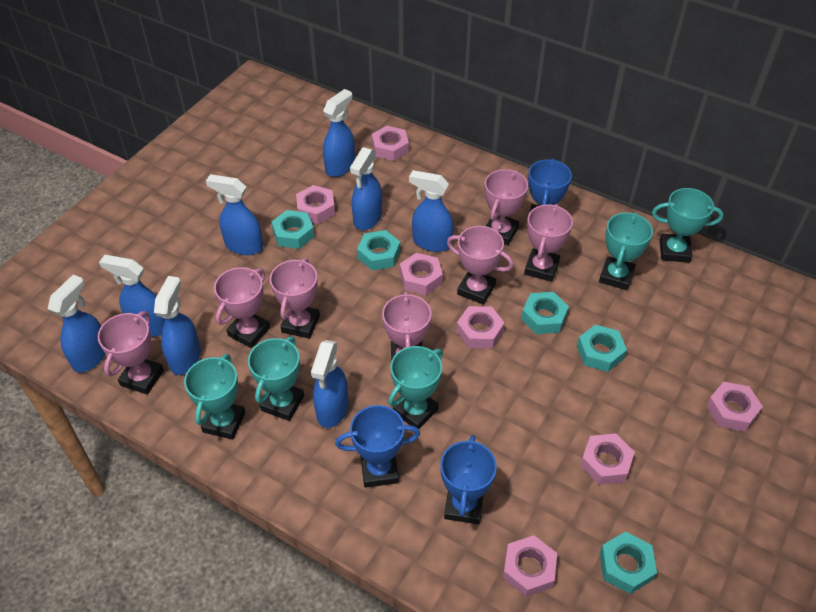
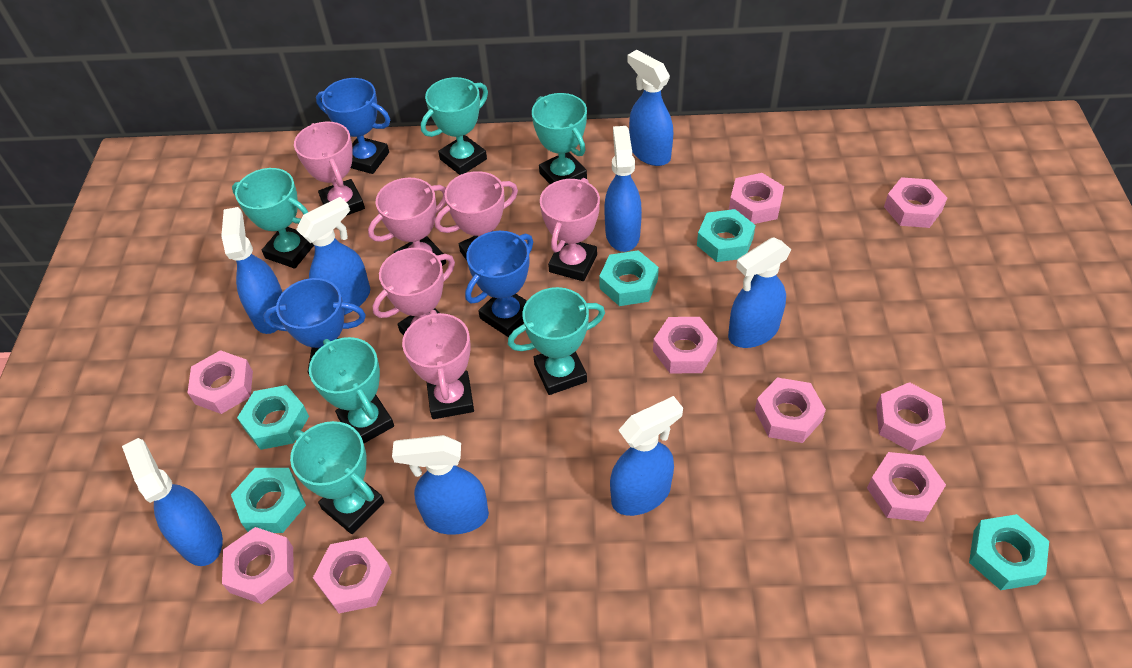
pink nut: 7 -> 9
pink trophy: 7 -> 6
turquoise trophy: 5 -> 6

